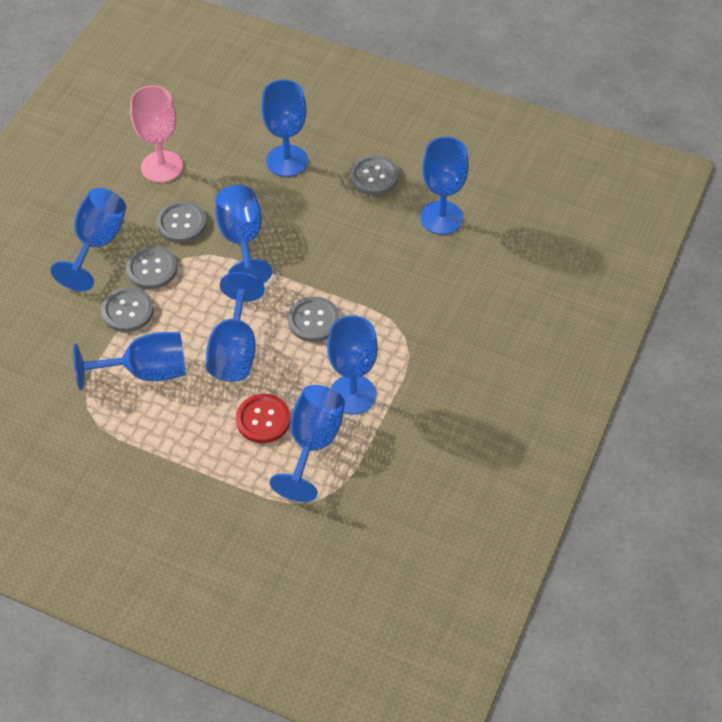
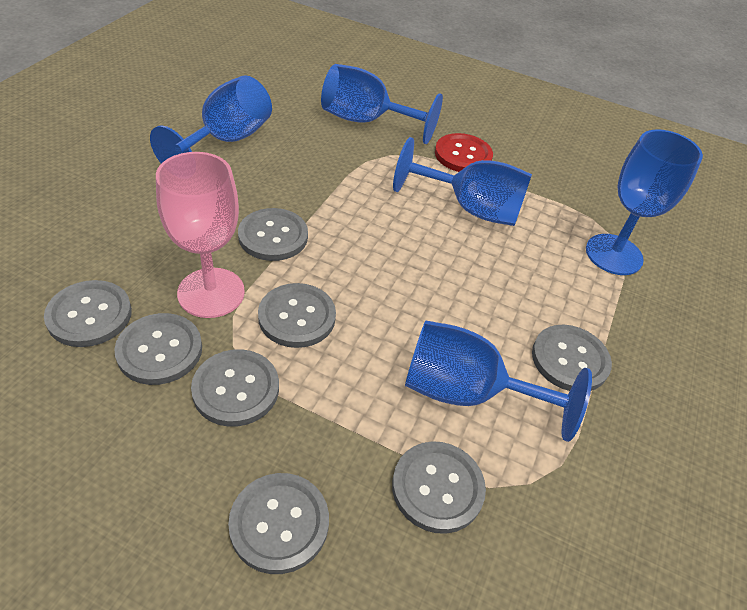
blue goblet: 8 -> 5
grey button: 5 -> 8

